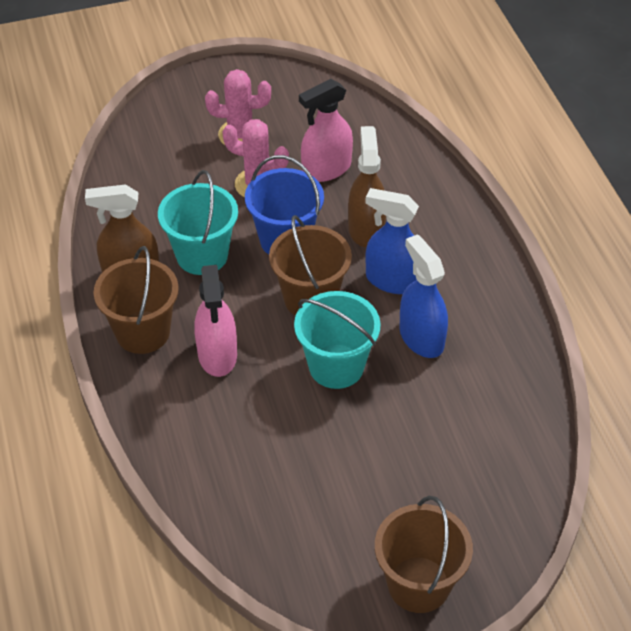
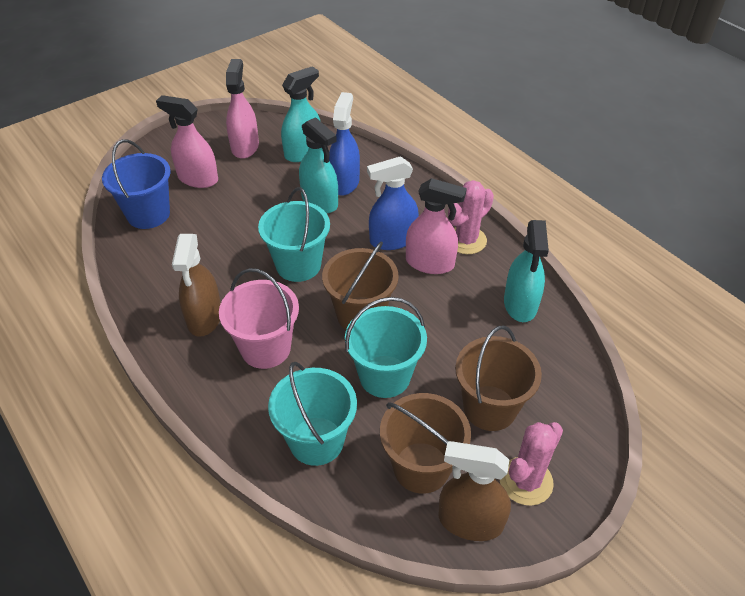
pink bucket: 0 -> 1
pink spray bottle: 2 -> 3
turquoise bucket: 2 -> 3
turquoise spray bottle: 0 -> 3

